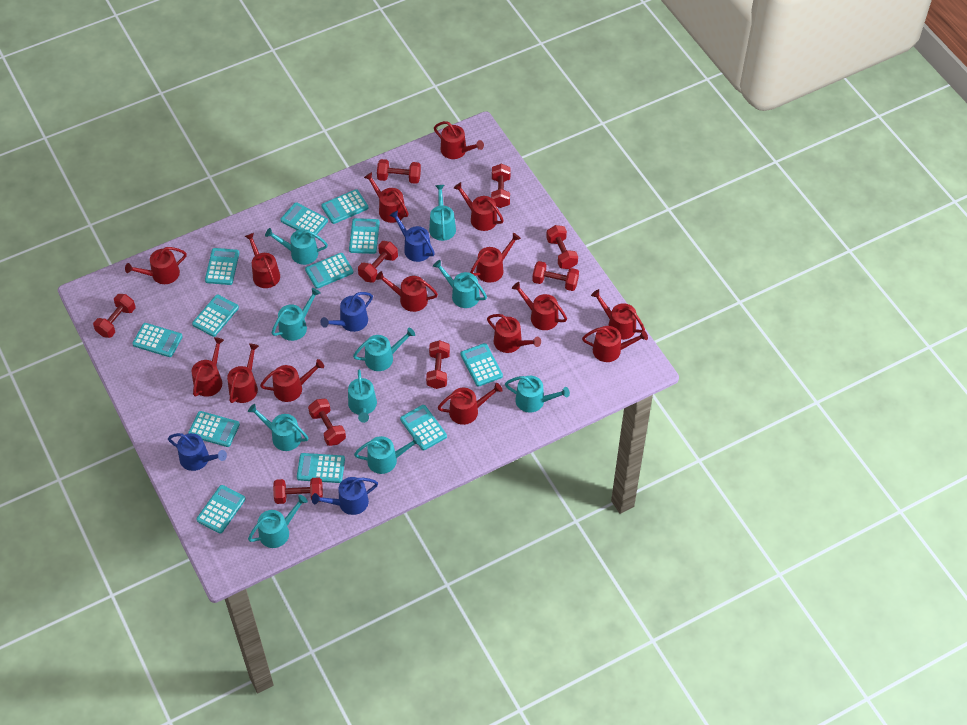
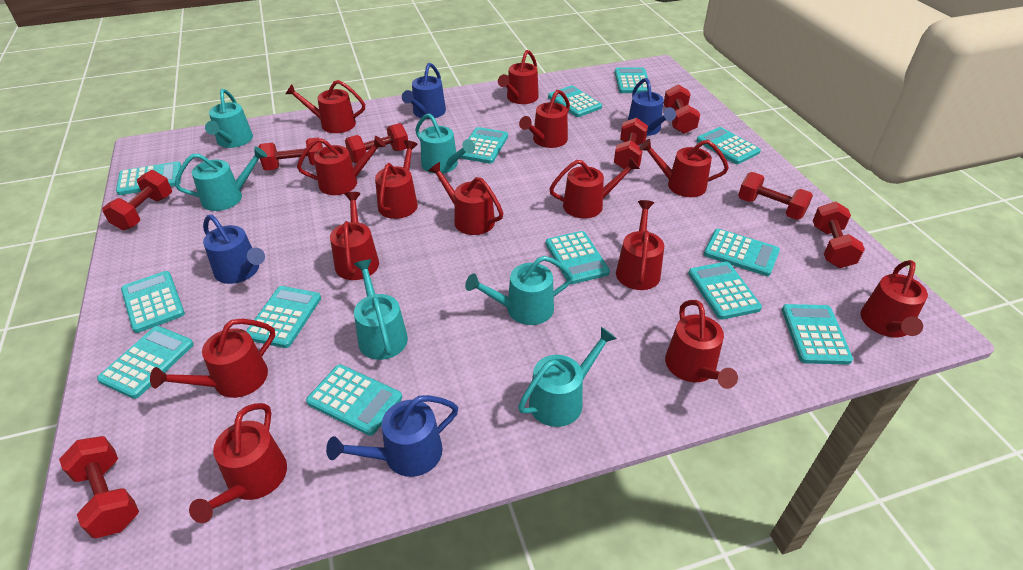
red dumbbell: 9 -> 8
red watering can: 15 -> 14
turquoise calculator: 12 -> 13
turquoise watering can: 10 -> 6

